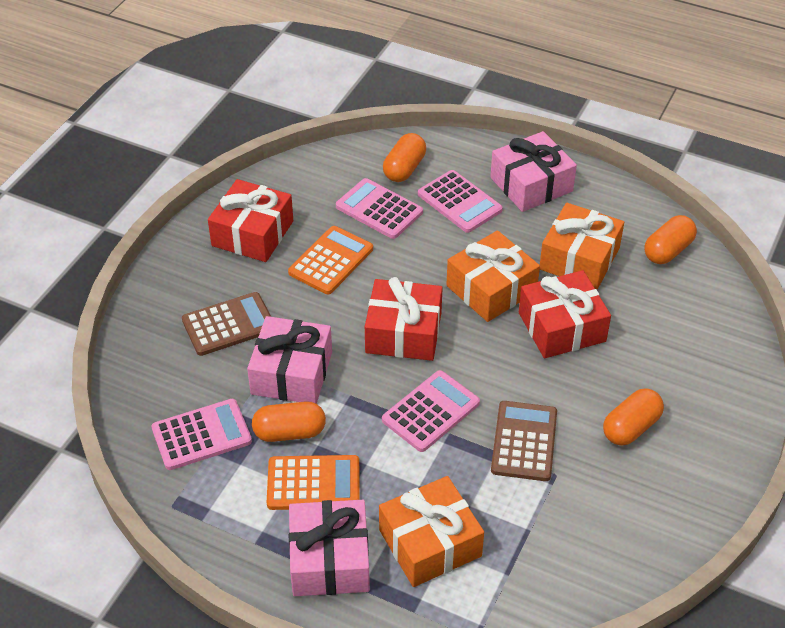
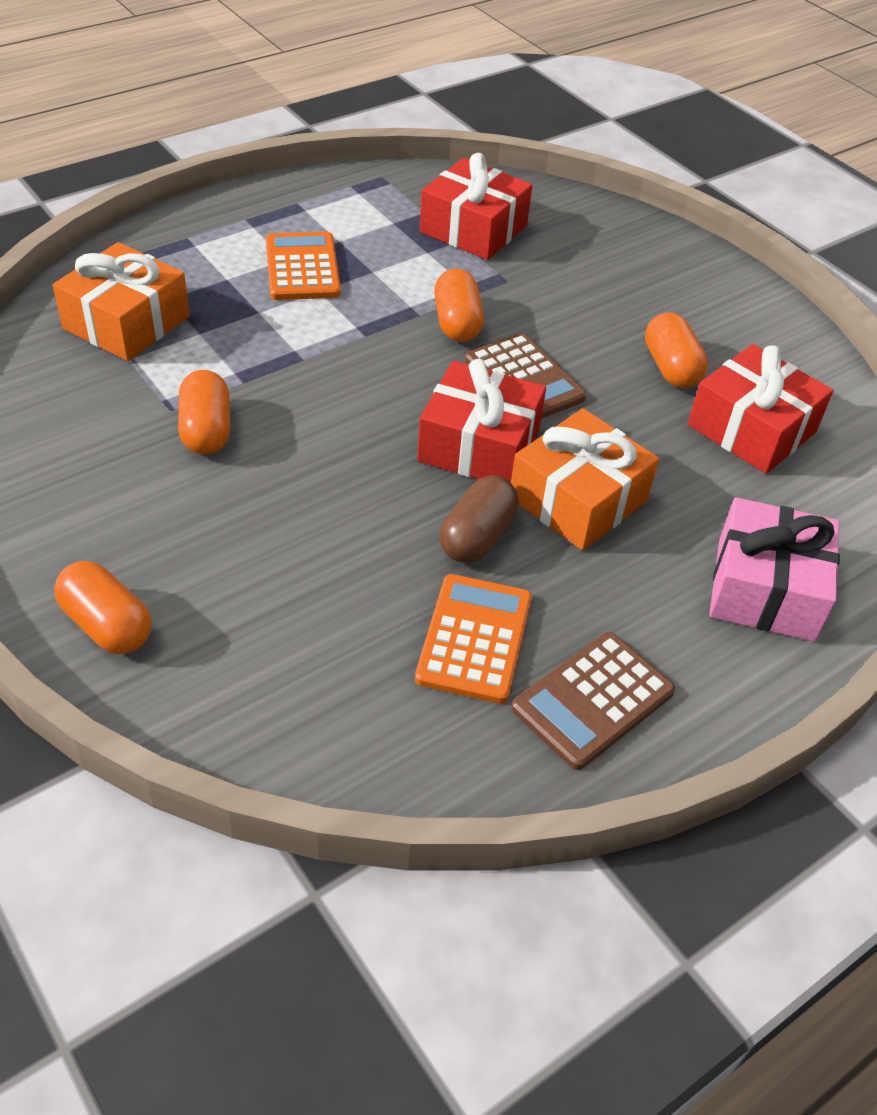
brown capsule: 0 -> 1
orange gift: 3 -> 2
pink calculator: 4 -> 0
pink gift: 3 -> 1

